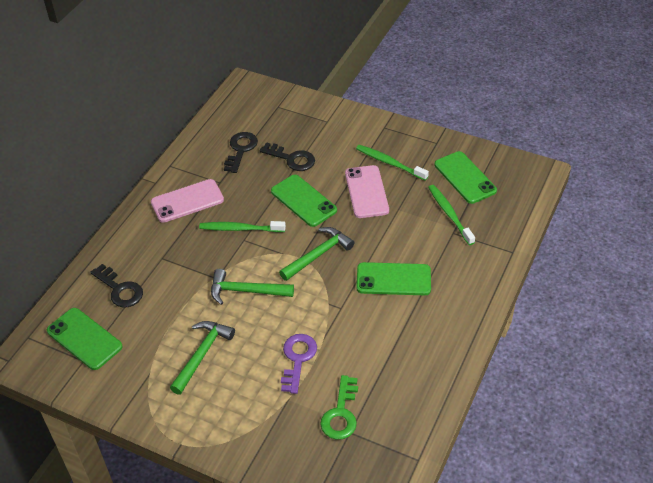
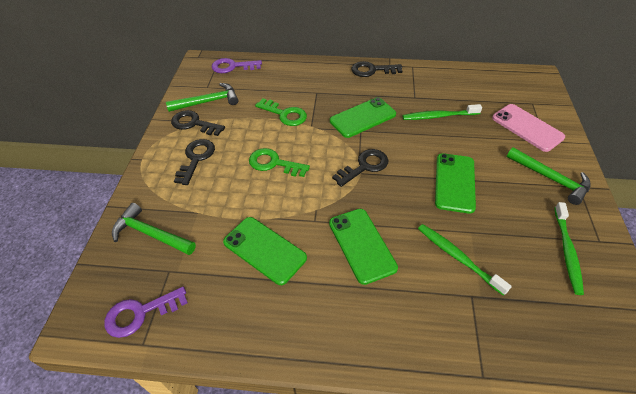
black key: 3 -> 4
green key: 1 -> 2
pink phone: 2 -> 1
purple key: 1 -> 2

